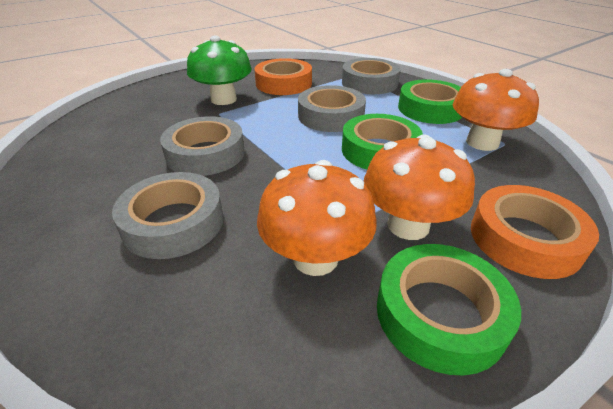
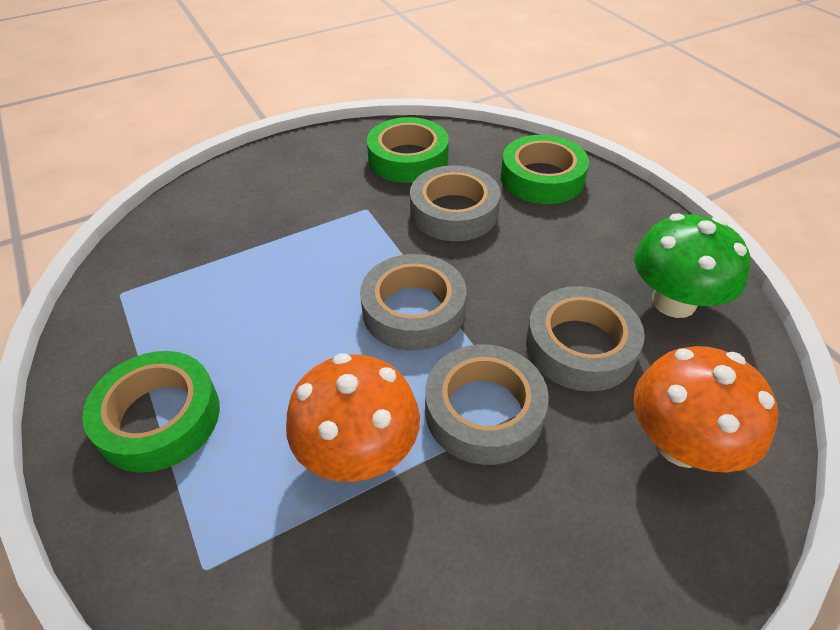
orange mushroom: 3 -> 2
orange tape: 2 -> 0

